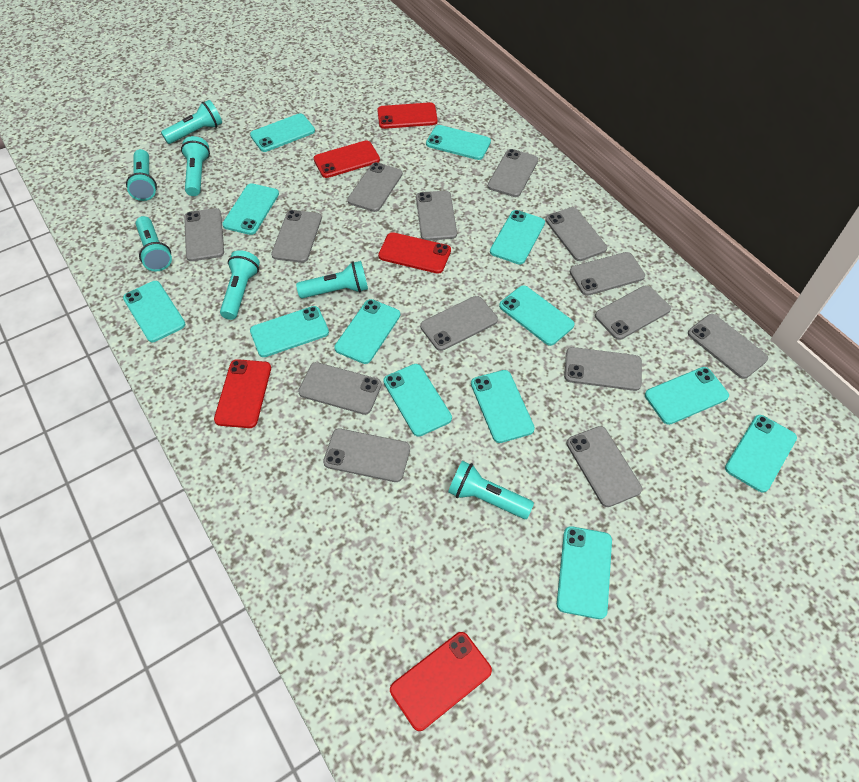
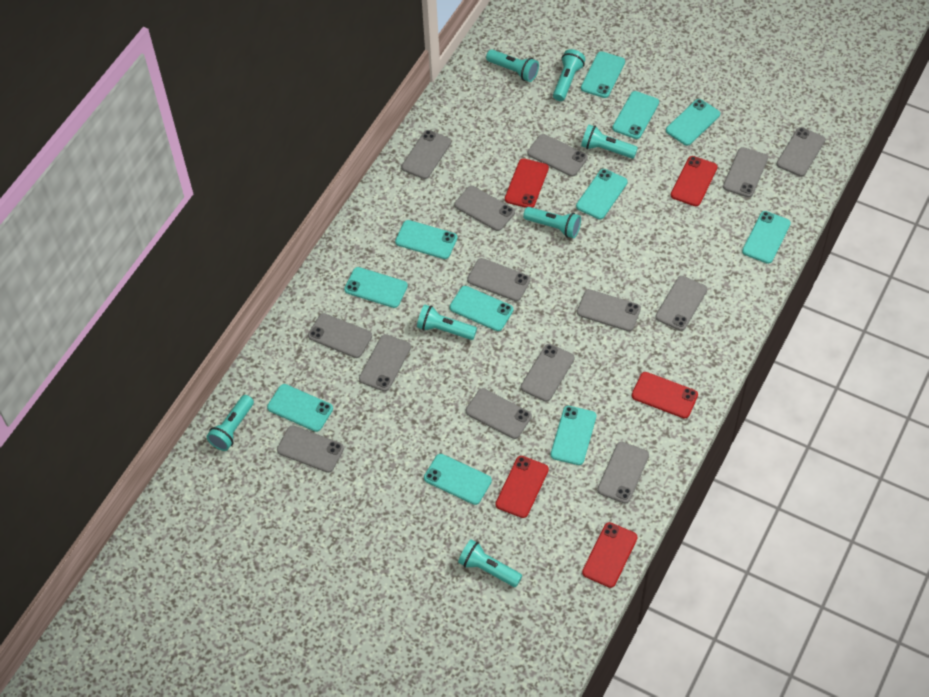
turquoise phone: 13 -> 11

